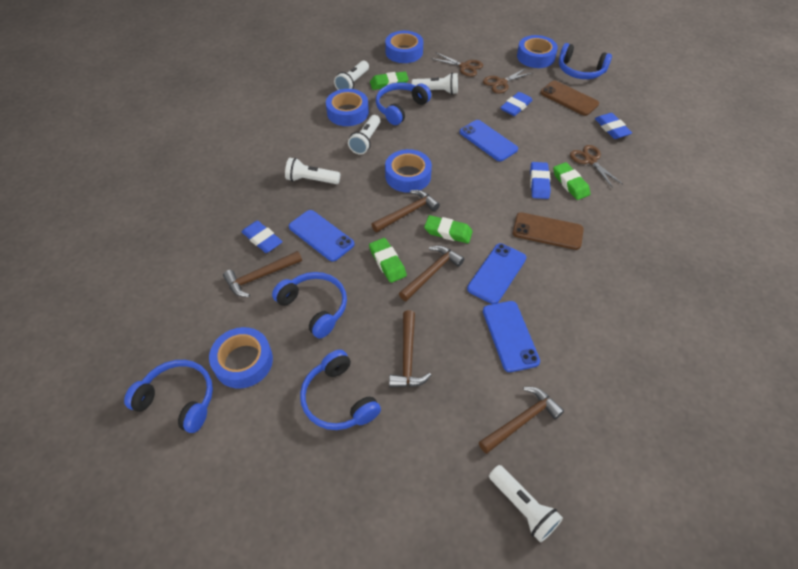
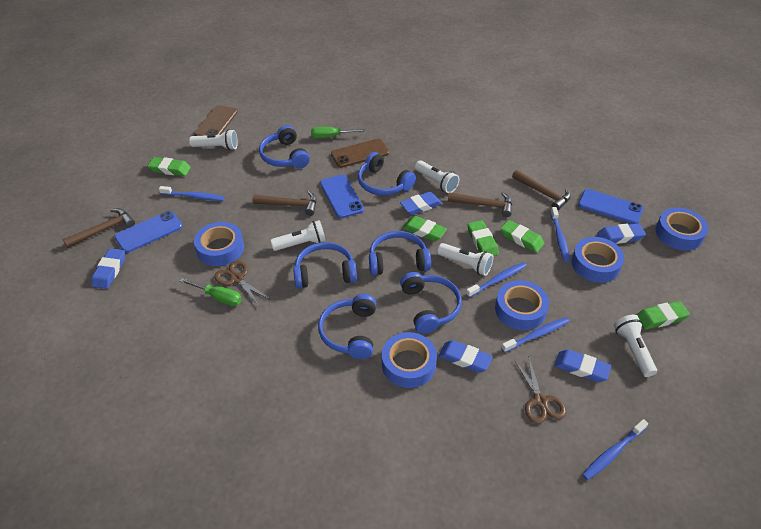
blue eraser: 4 -> 5
blue headphones: 5 -> 6
blue phone: 4 -> 3
blue toothbrush: 0 -> 5
brown hammer: 5 -> 4
brown scissors: 3 -> 2
green eraser: 4 -> 5
green screwdriver: 0 -> 2

